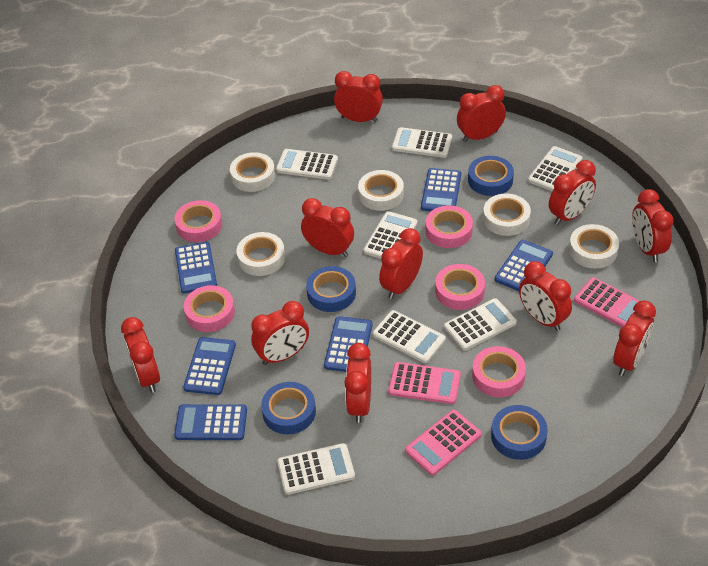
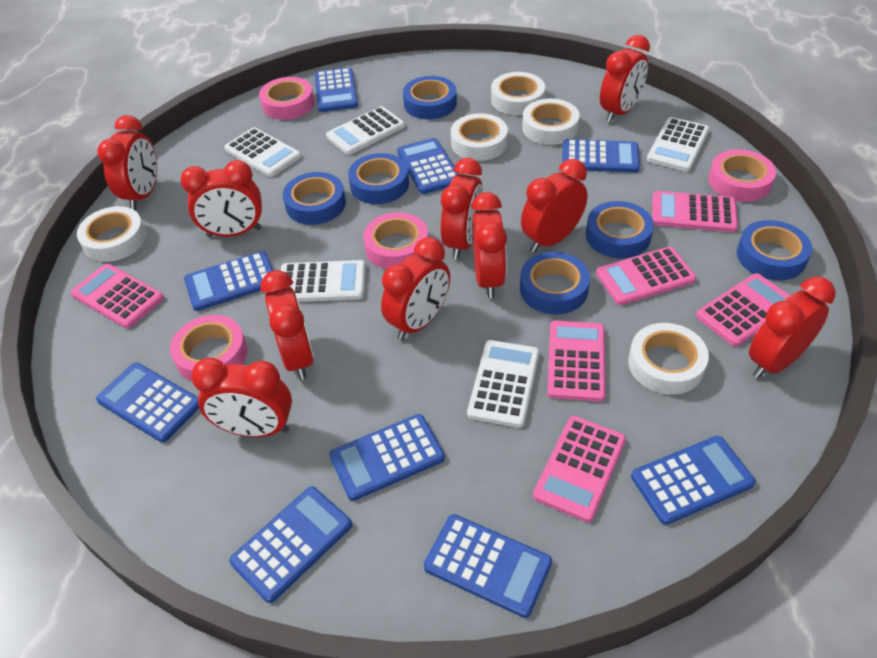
blue calculator: 6 -> 9
blue tape: 4 -> 6
pink calculator: 3 -> 6
pink tape: 5 -> 4
red clock: 11 -> 10
white calculator: 7 -> 5

